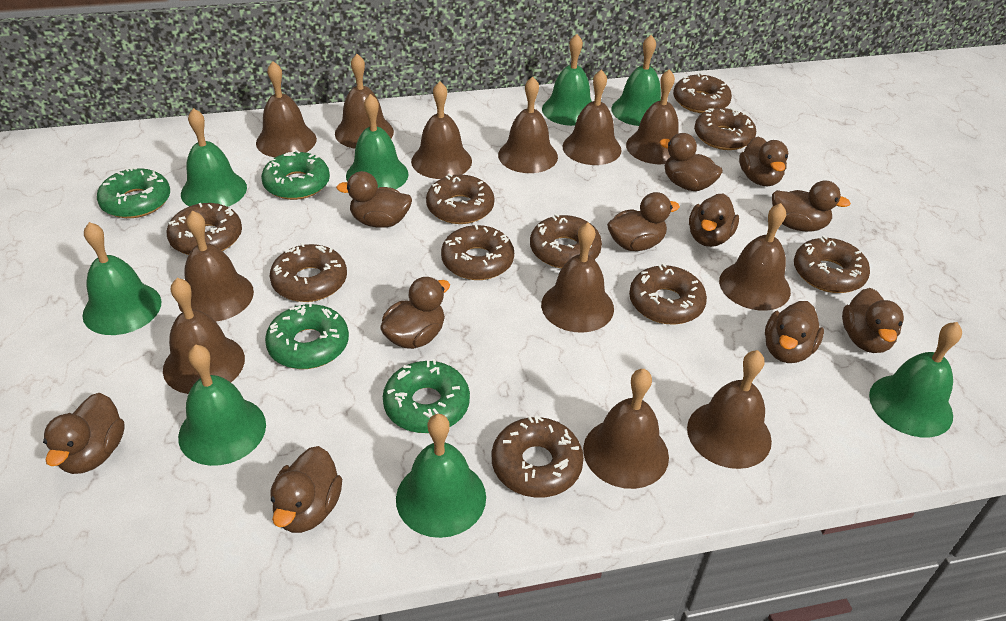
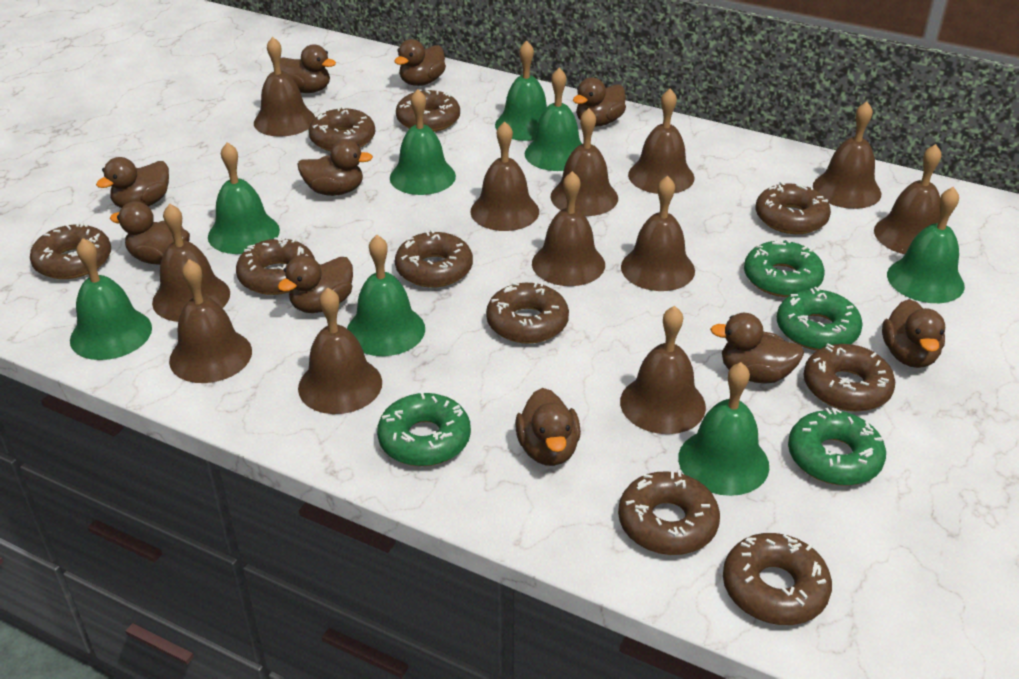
brown duck: 11 -> 10

